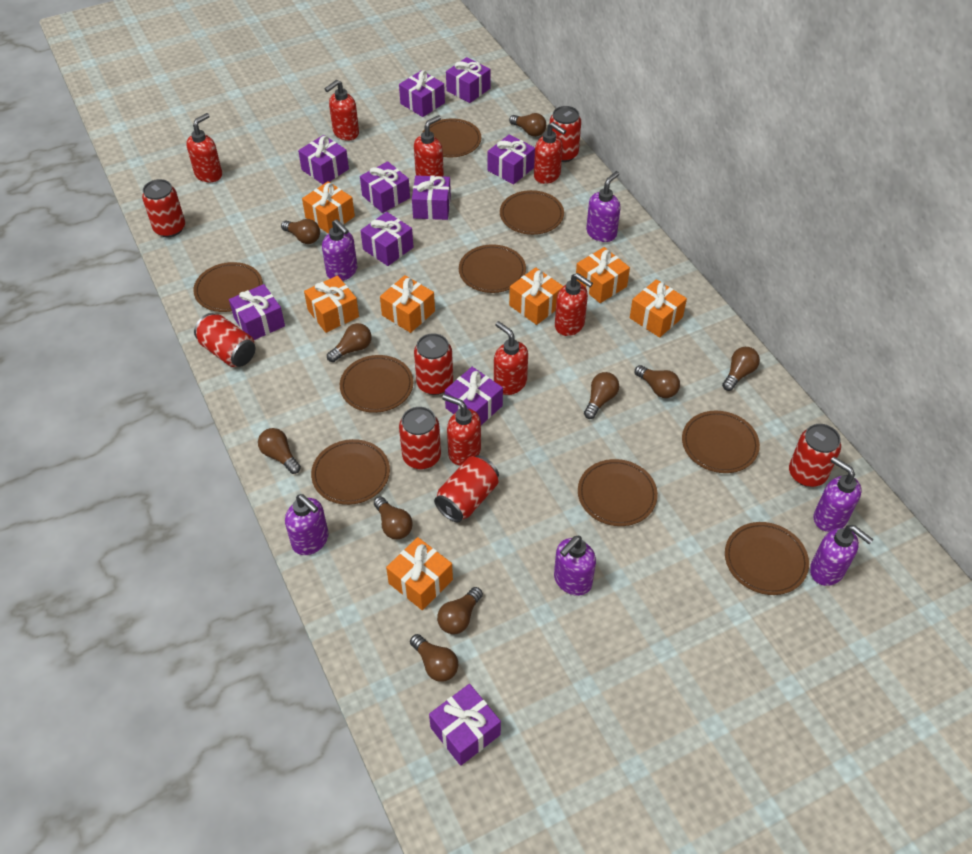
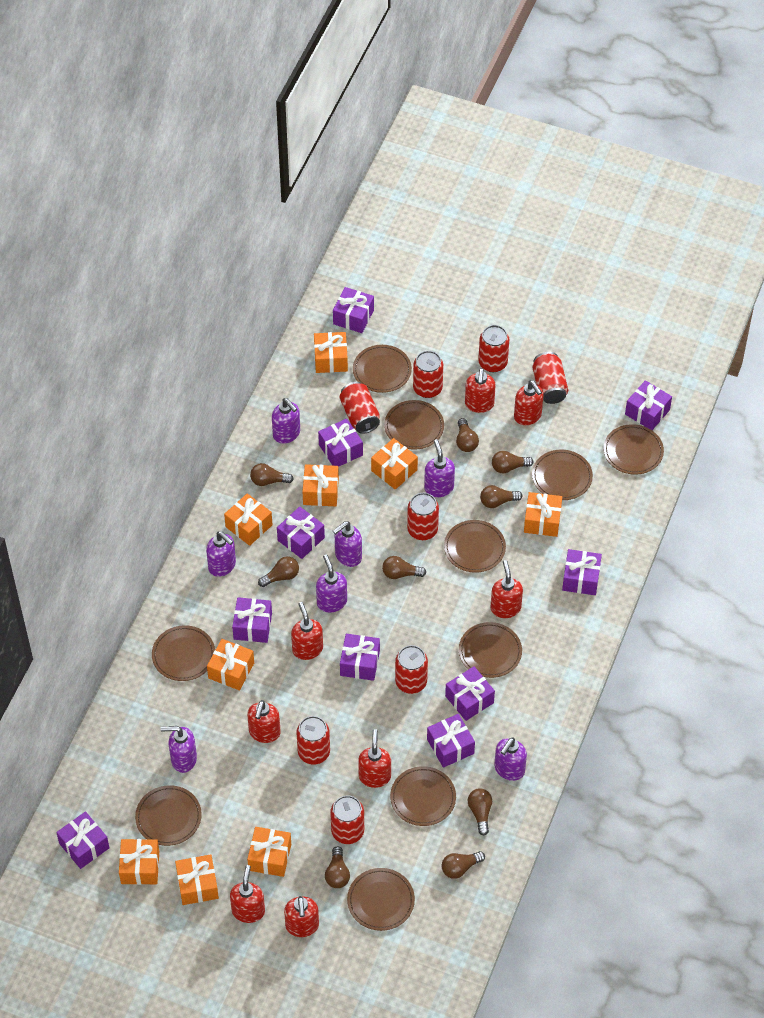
brown light bulb: 10 -> 9
brown plate: 9 -> 10
orange gift: 7 -> 9
purple soap dispenser: 6 -> 7
red can: 7 -> 8
red soap dispenser: 7 -> 8

